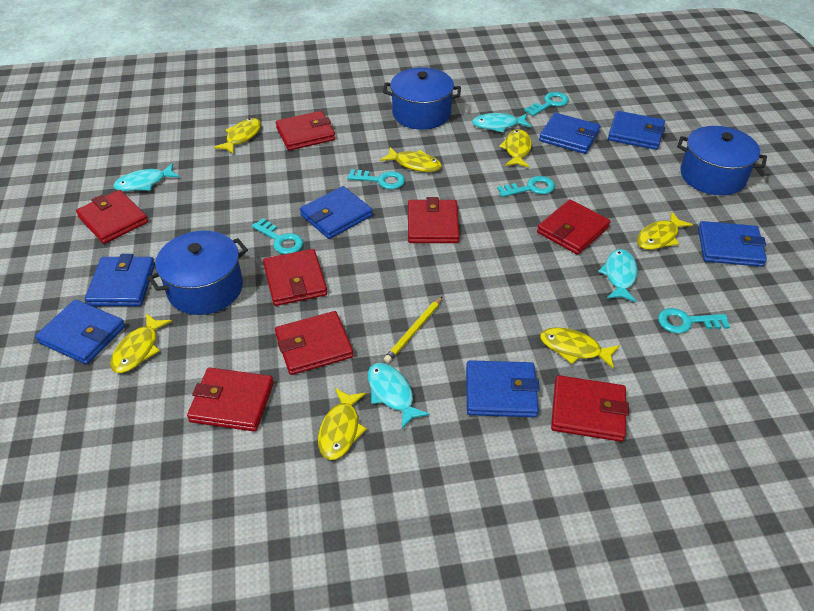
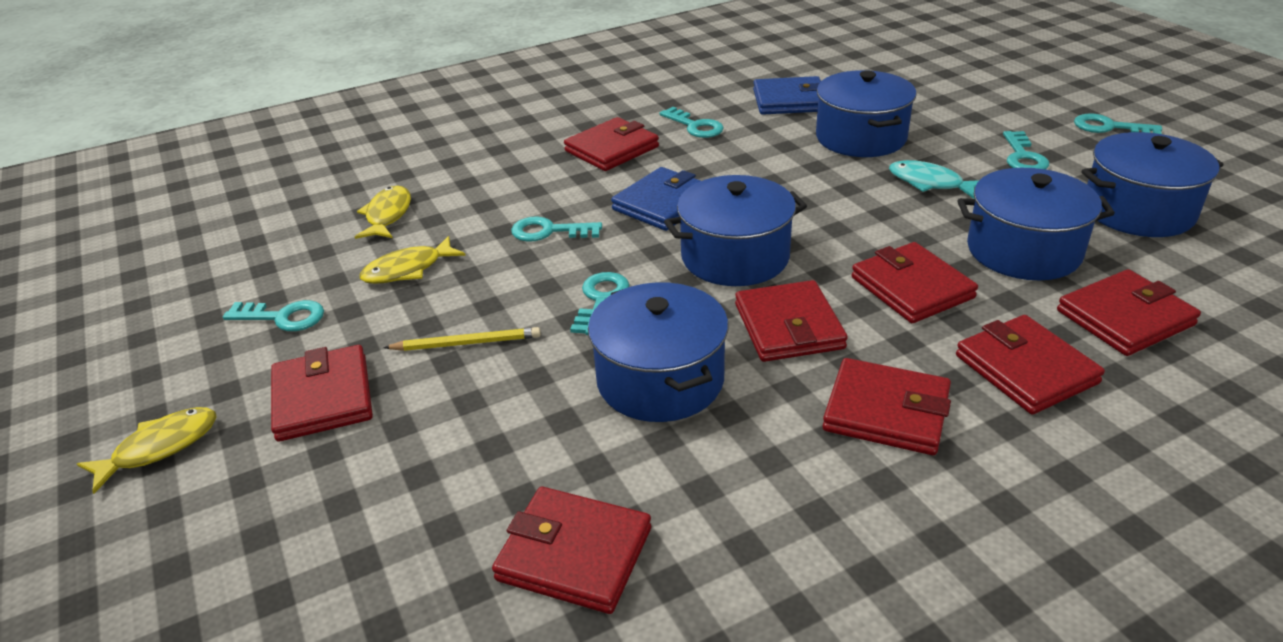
blue pot: 3 -> 5
blue wallet: 7 -> 2
turquoise fish: 4 -> 1
turquoise key: 5 -> 6
yellow fish: 7 -> 3

